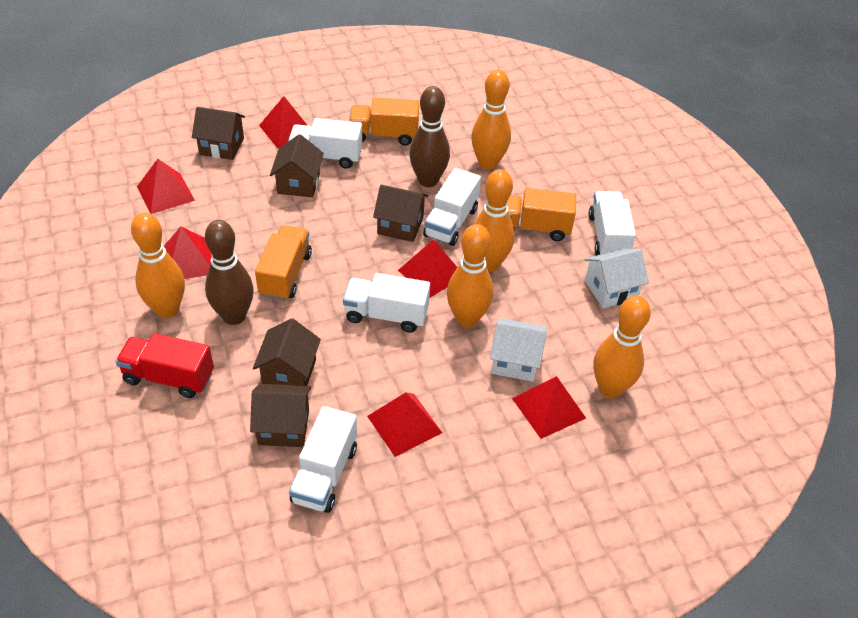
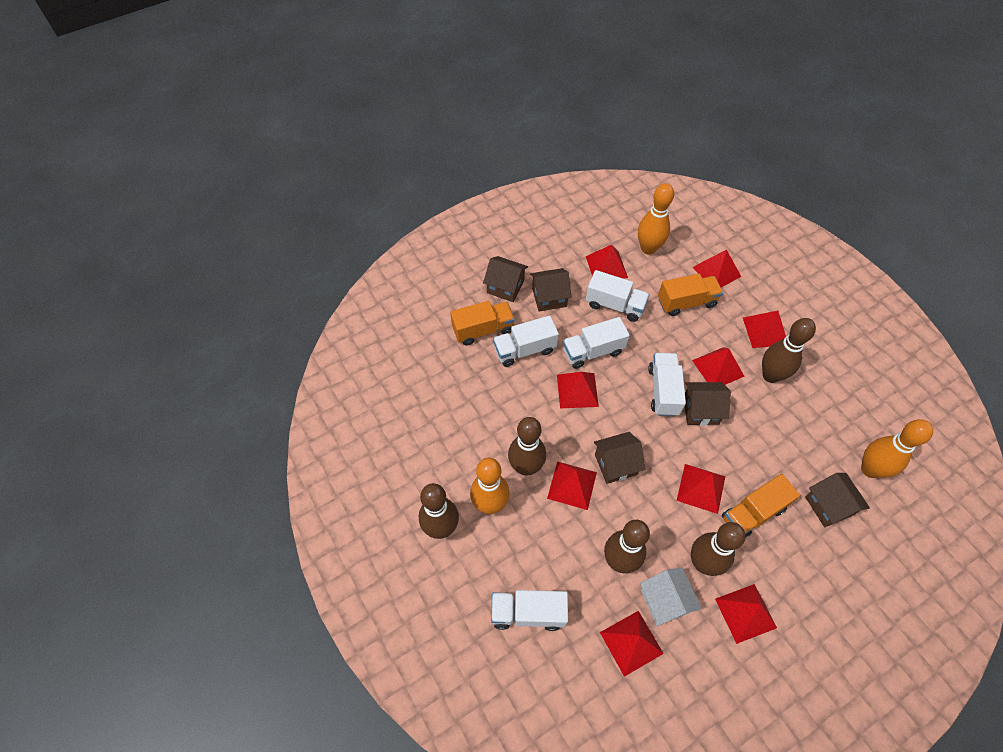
brown bowling pin: 2 -> 5
orange bowling pin: 5 -> 3
red pyramid: 6 -> 9
red truck: 1 -> 0
white house: 2 -> 1

